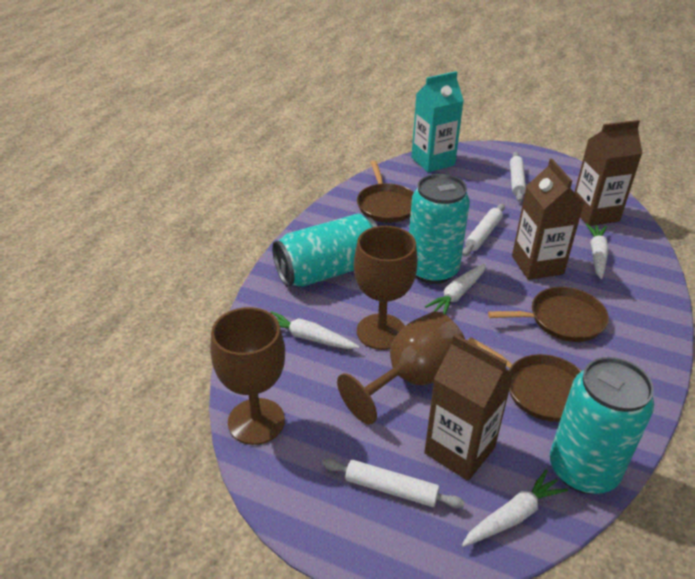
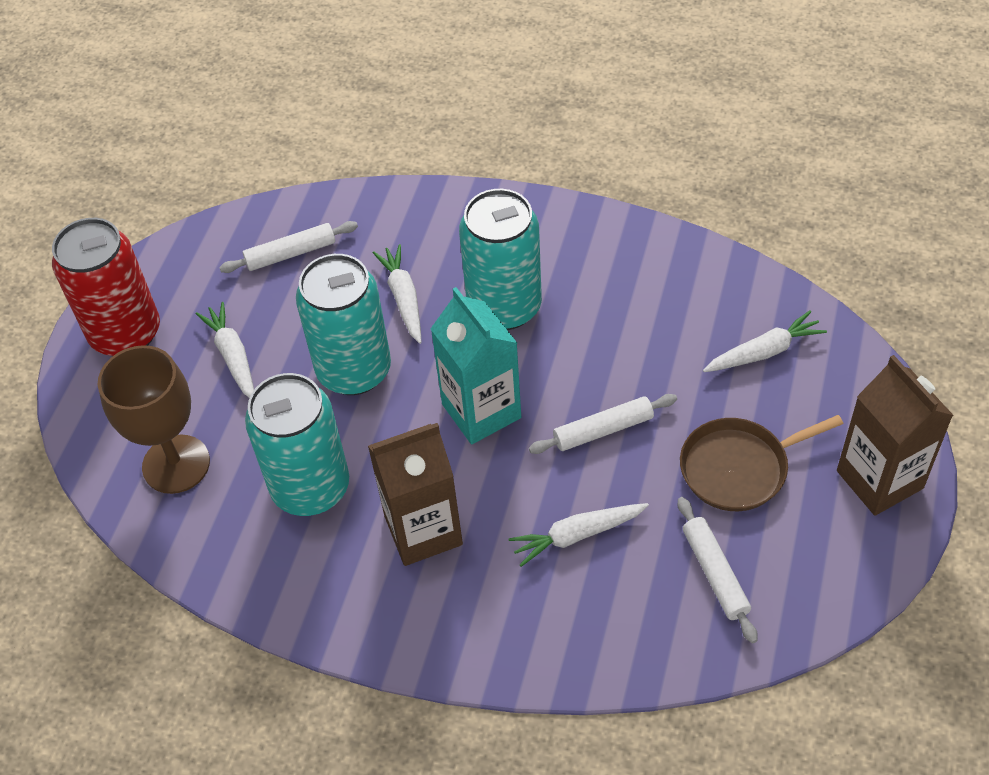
brown carton: 3 -> 2
brown goblet: 3 -> 1
brown pan: 3 -> 1
red can: 0 -> 1

